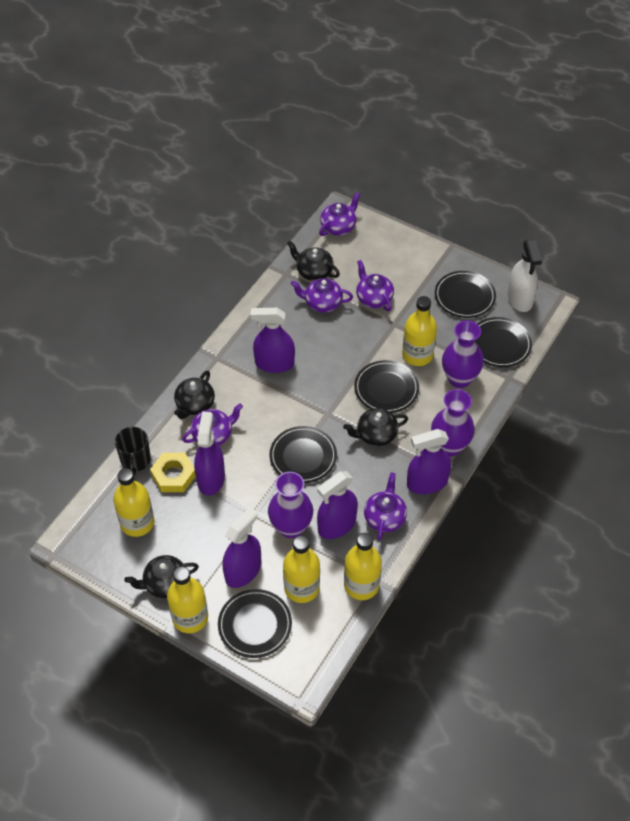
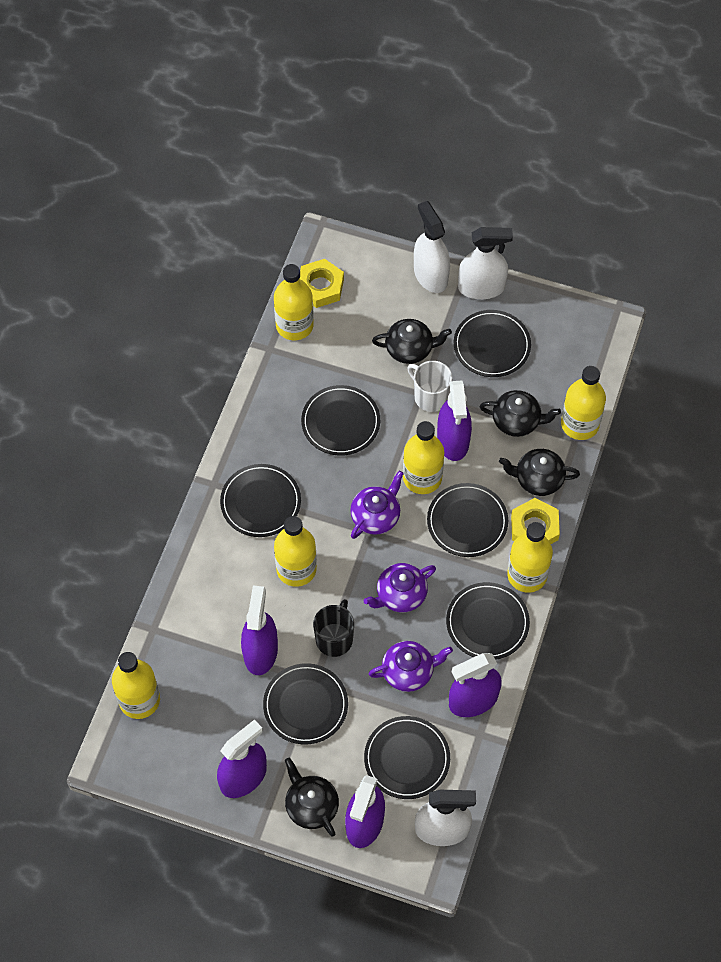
black plate: 5 -> 7
purple teapot: 5 -> 3
purple vase: 3 -> 0
white mug: 0 -> 1
white spray bottle: 1 -> 3
yellow bottle: 5 -> 6
yellow nut: 1 -> 2

